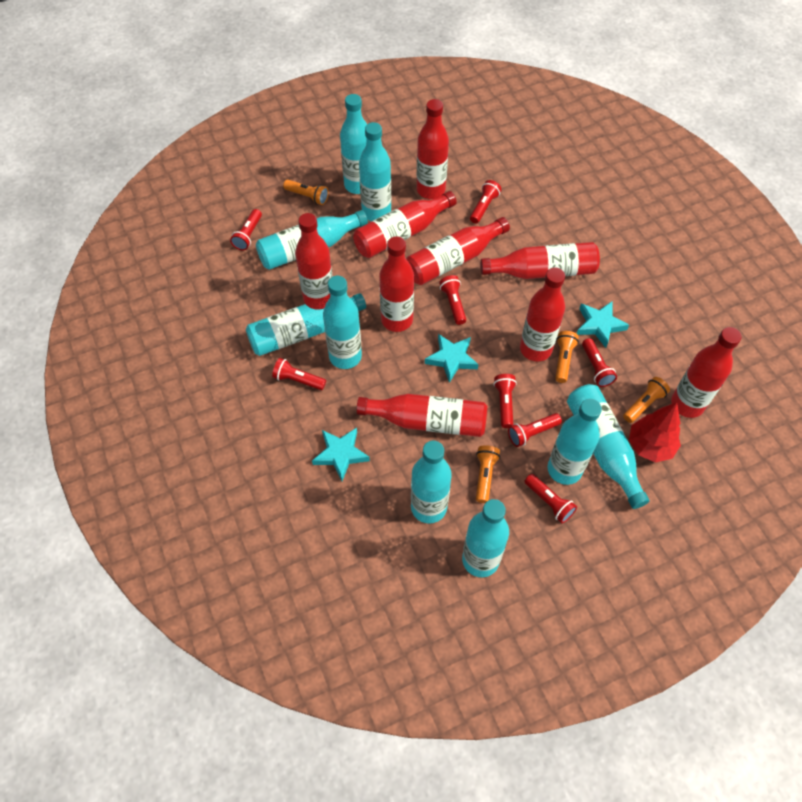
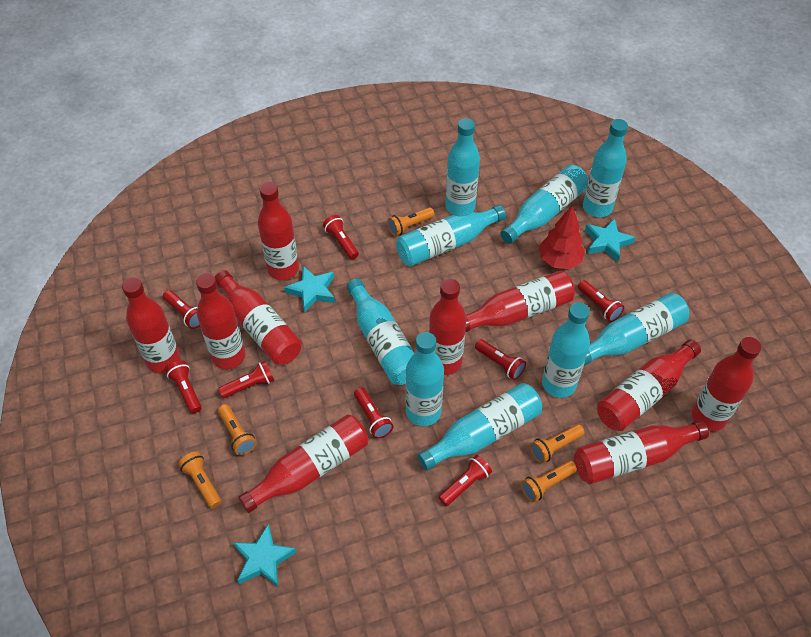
orange flashlight: 4 -> 5
red bottle: 9 -> 10

